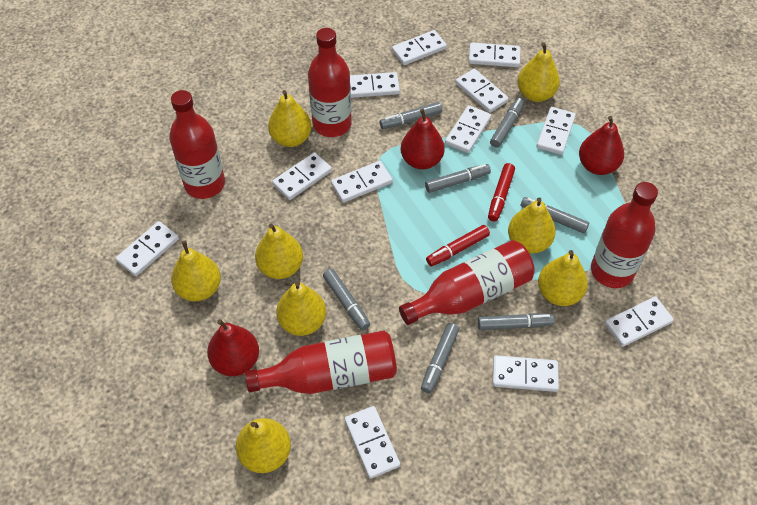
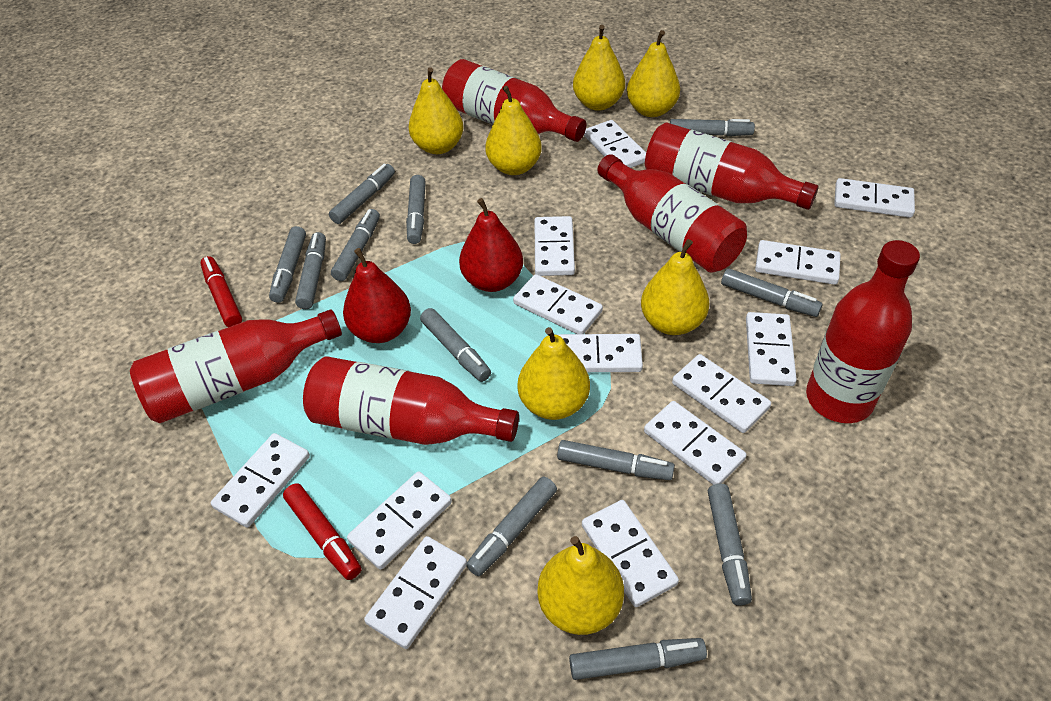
grey marker: 7 -> 12
red bottle: 5 -> 6
red pear: 3 -> 2
white domino: 12 -> 13
yellow pear: 8 -> 7

